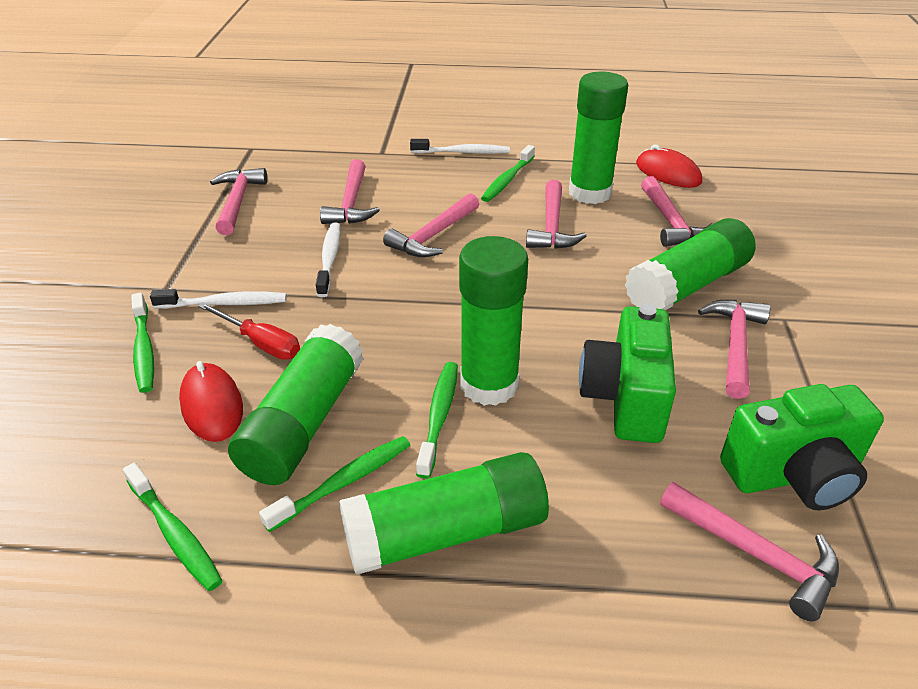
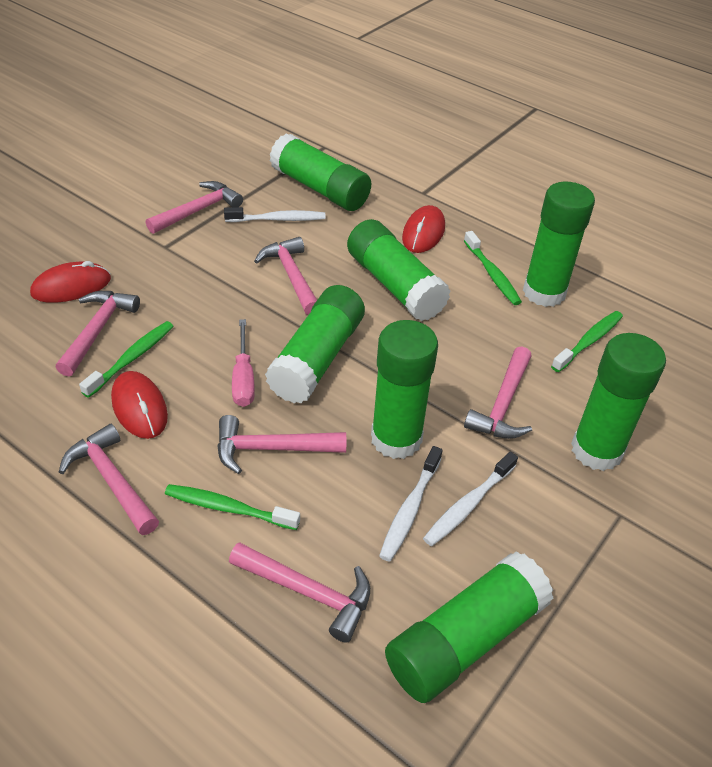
green camera: 2 -> 0
green glue stick: 5 -> 7
green toothbrush: 5 -> 4
pink screwdriver: 0 -> 1
red mouse: 2 -> 3
red screwdriver: 1 -> 0

